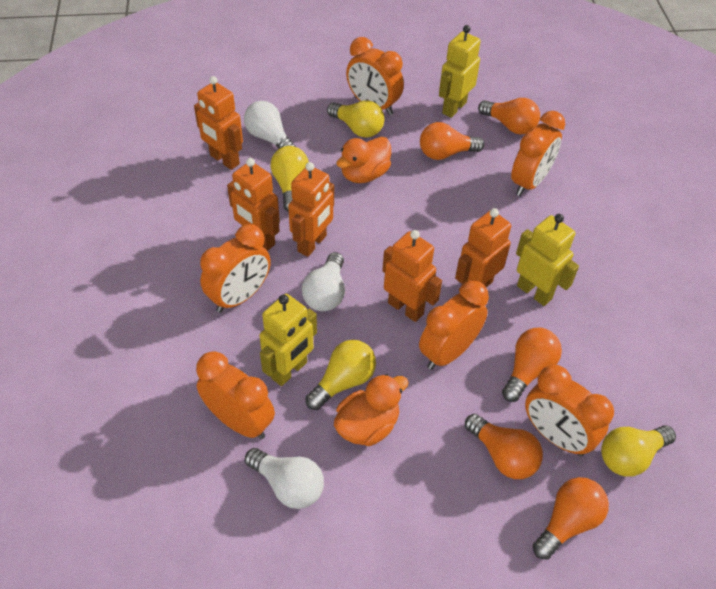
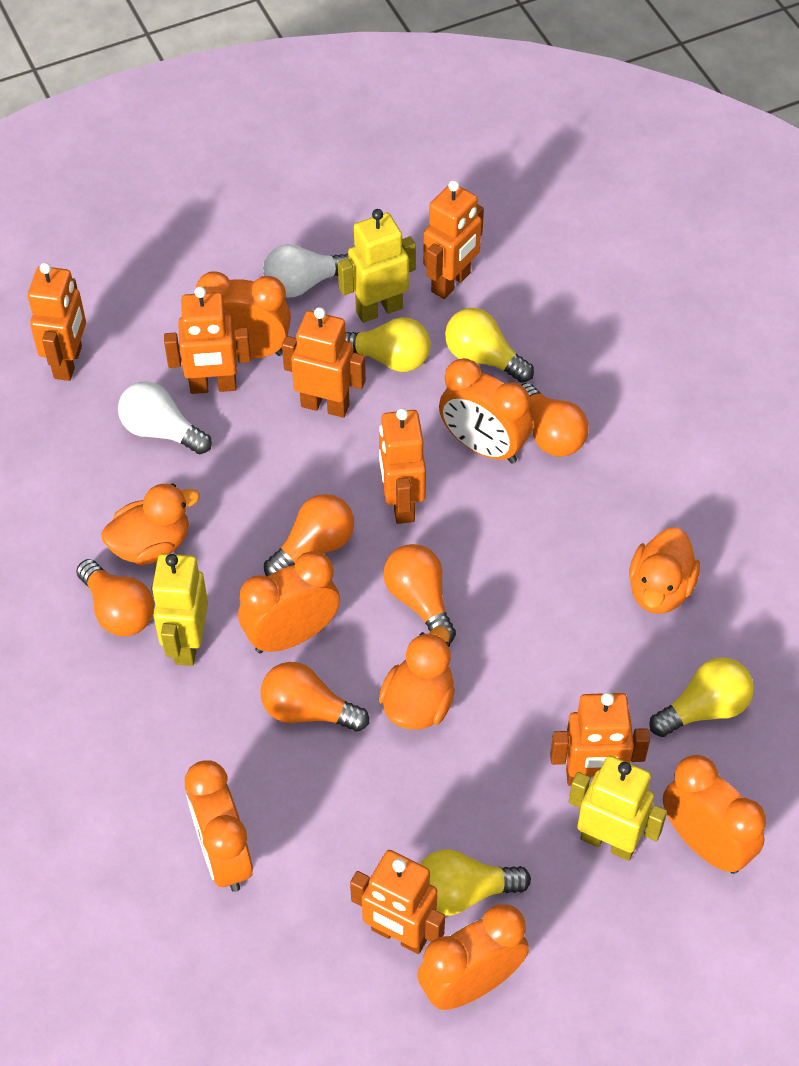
orange duck: 2 -> 3
orange robot: 5 -> 7
white light bulb: 3 -> 2

